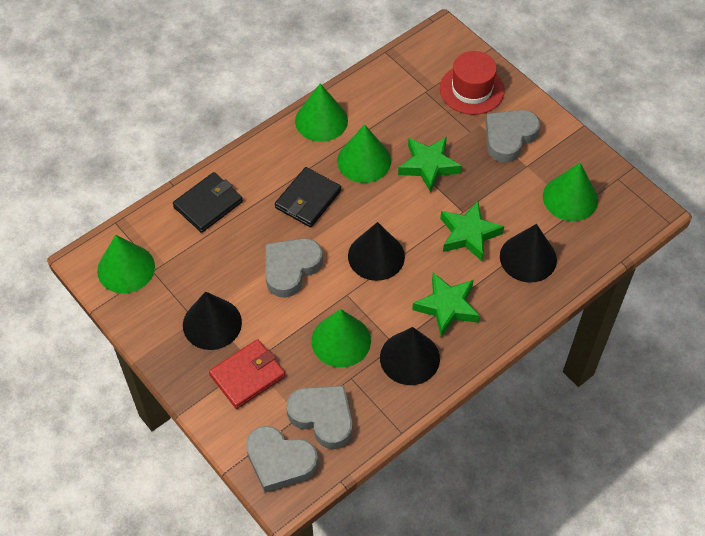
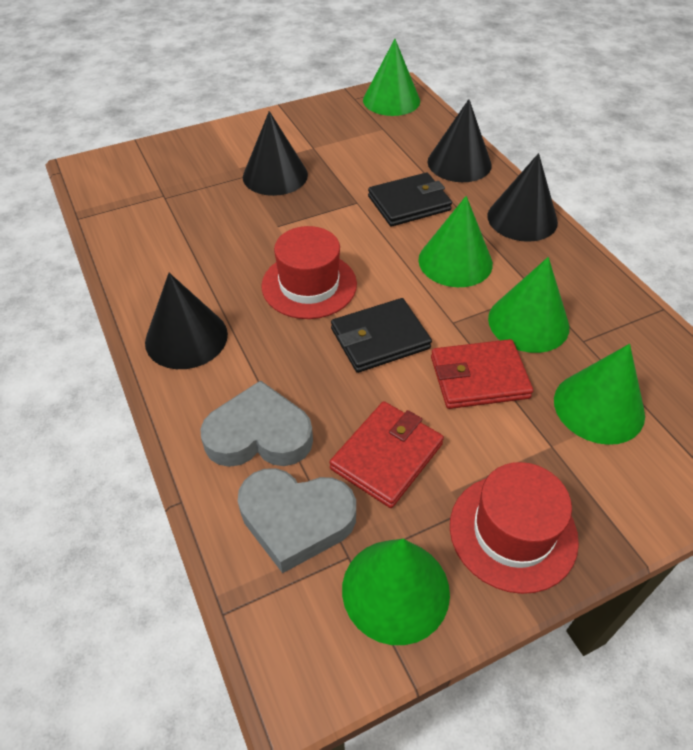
green star: 3 -> 0
grey heart: 4 -> 2
red hat: 1 -> 2
red wallet: 1 -> 2

